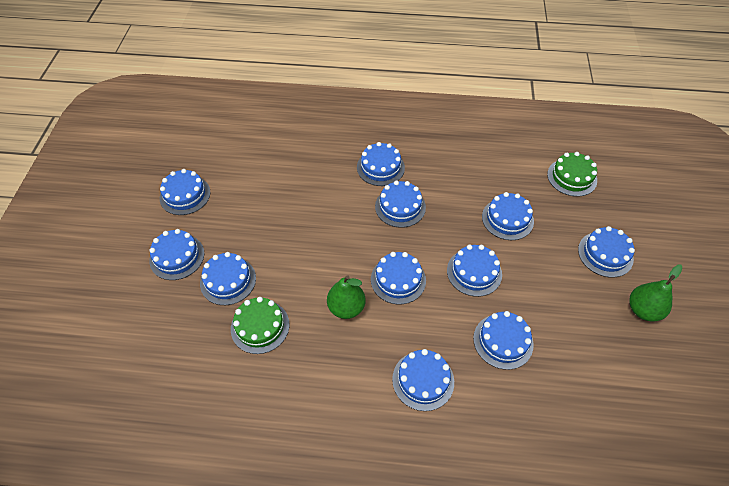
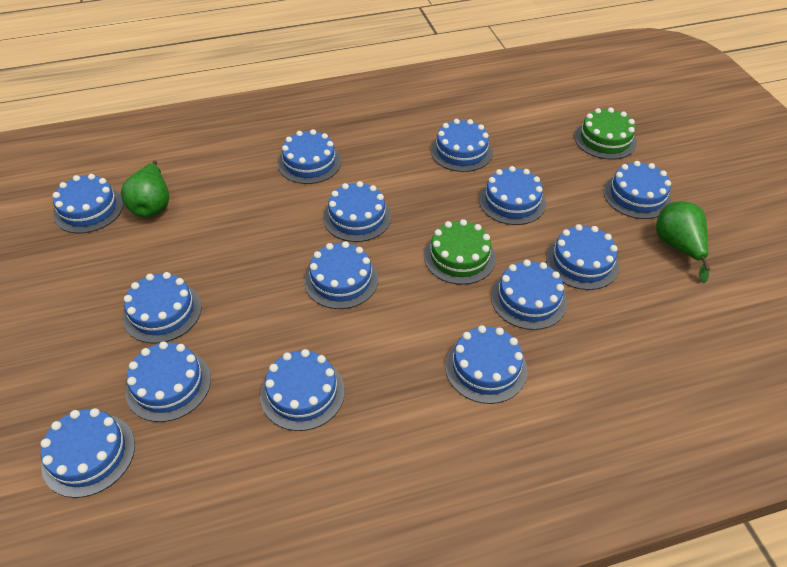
blue cake: 11 -> 14

